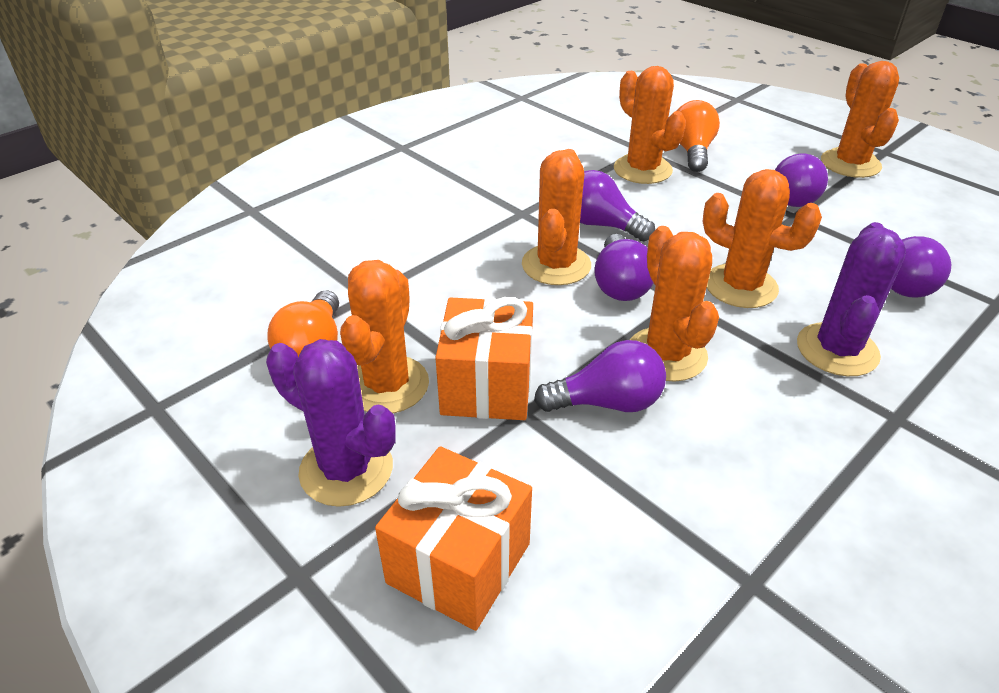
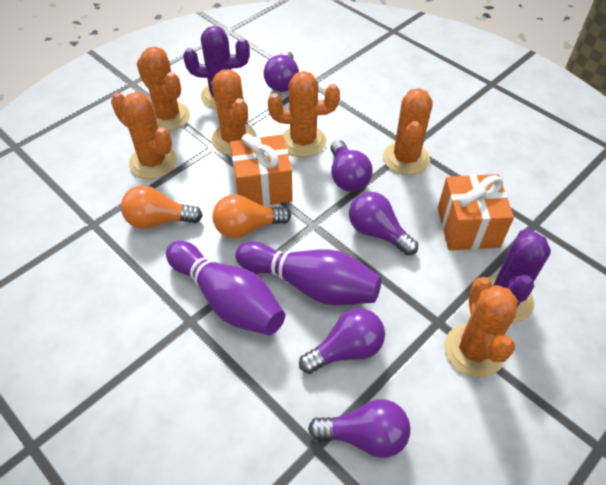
purple bowling pin: 0 -> 2

